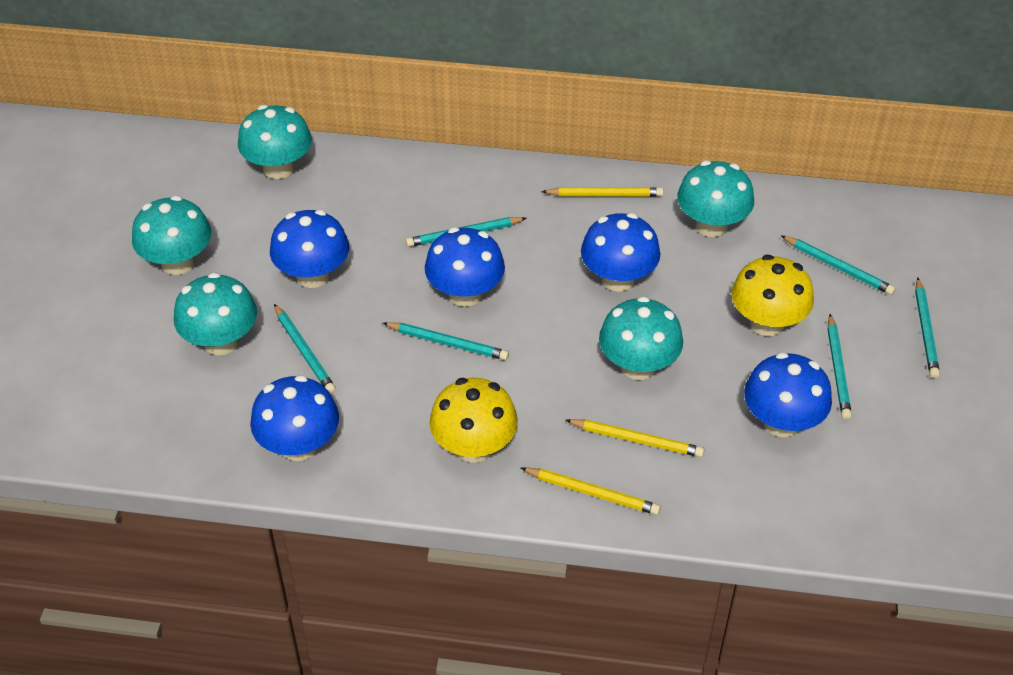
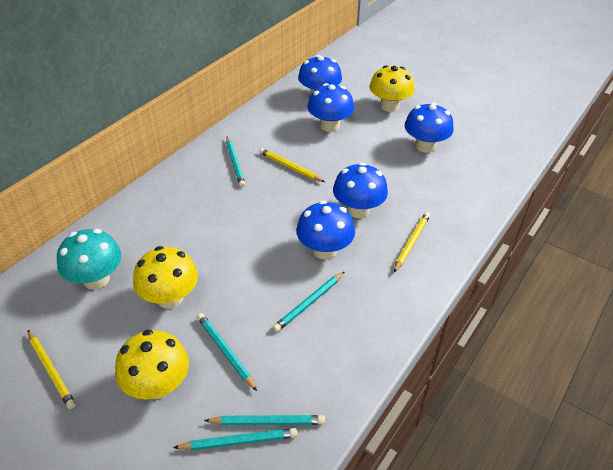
turquoise mushroom: 5 -> 1
turquoise pencil: 6 -> 5
yellow mushroom: 2 -> 3

